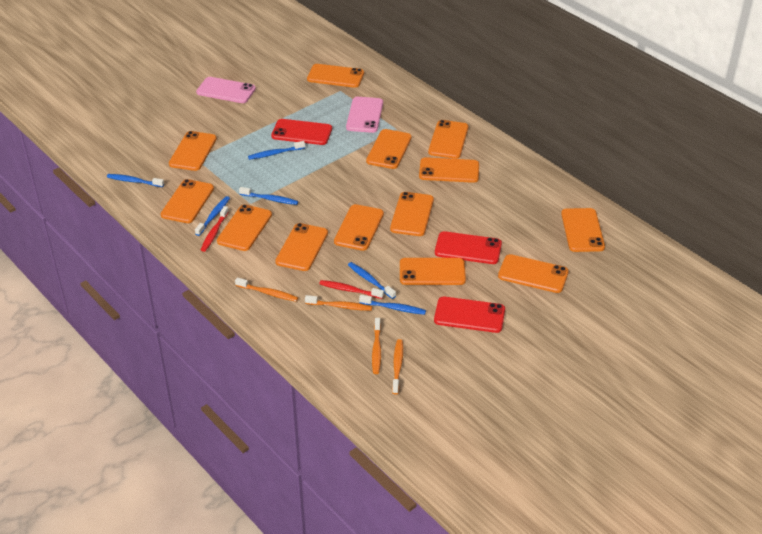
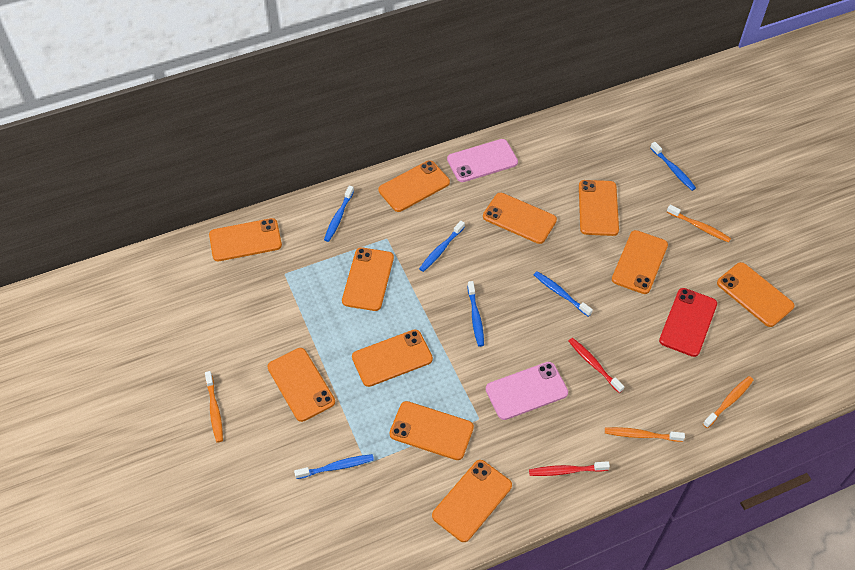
orange phone: 13 -> 11
red phone: 3 -> 1

